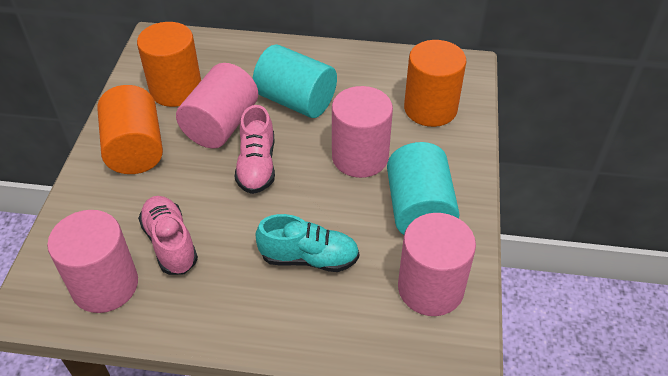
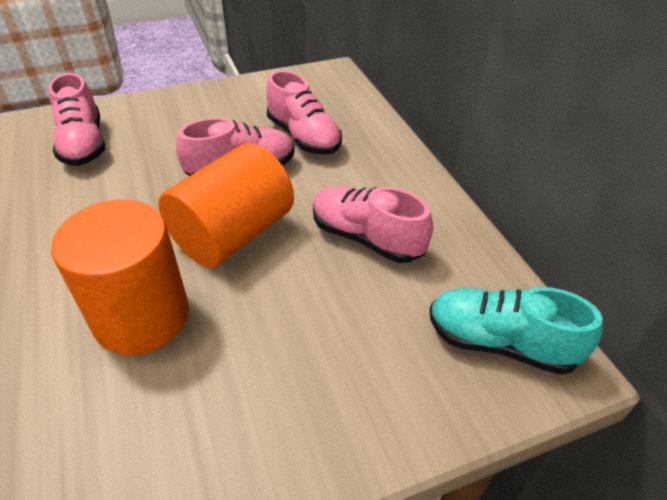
orange cylinder: 3 -> 2
pink cylinder: 4 -> 0
pink shoe: 2 -> 4
turquoise cylinder: 2 -> 0

